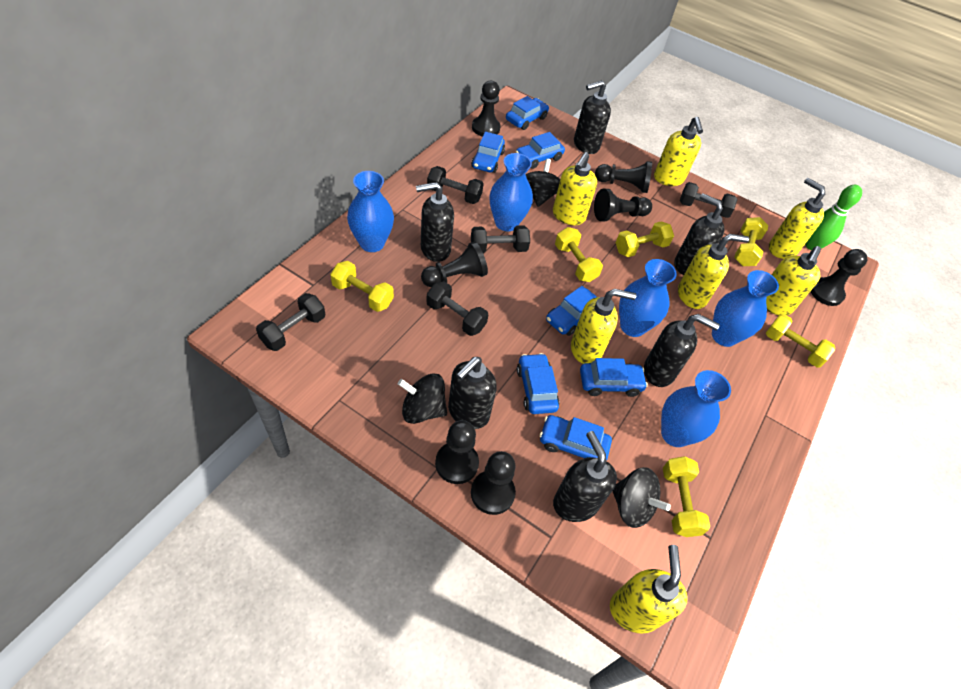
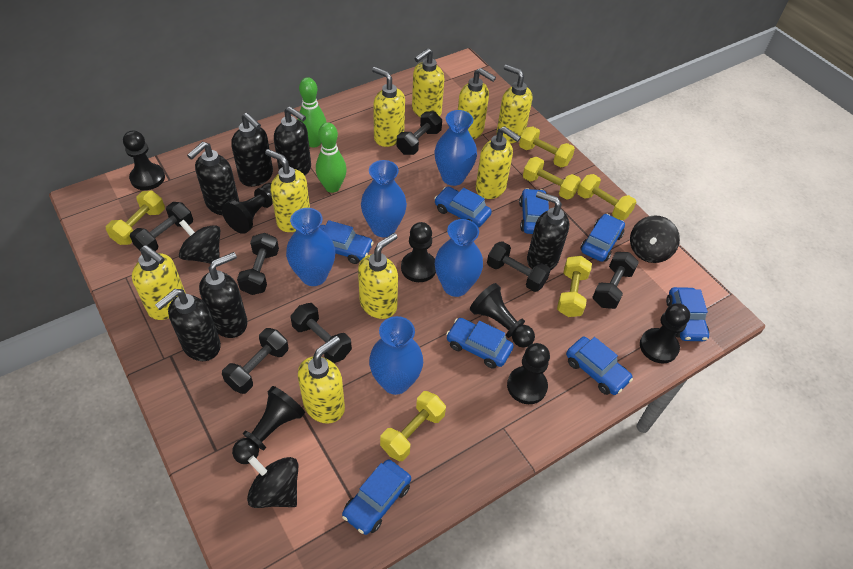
black dumbbell: 5 -> 7
blue car: 7 -> 8
green bowling pin: 1 -> 2
yellow soap dispenser: 7 -> 9

